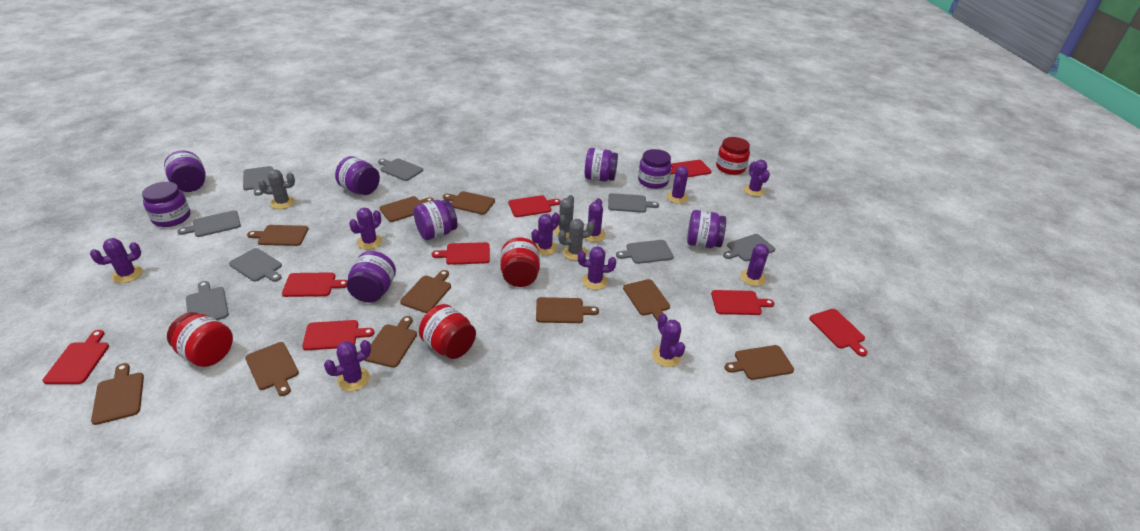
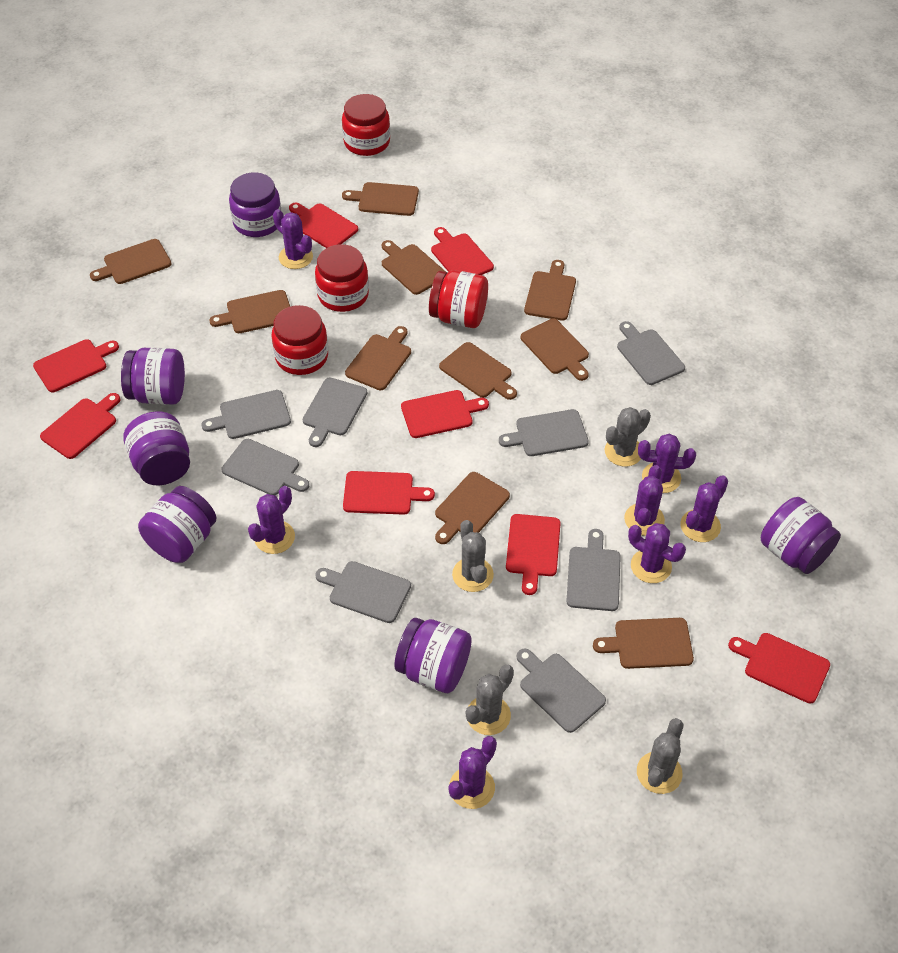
grey cactus: 3 -> 4
purple cactus: 10 -> 7
purple jar: 8 -> 6

